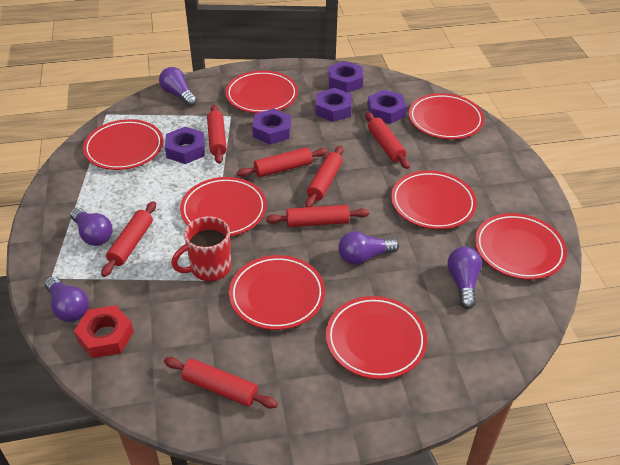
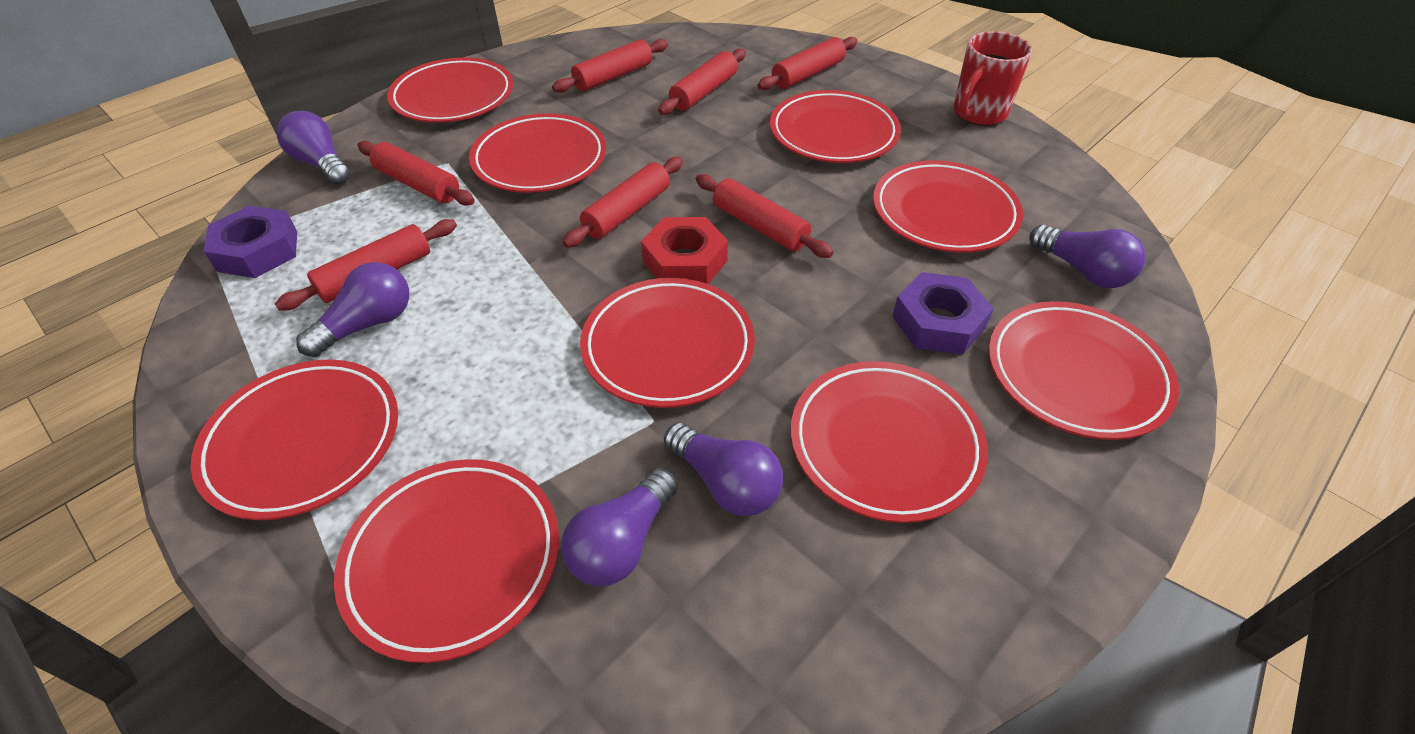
purple nut: 5 -> 2
red plate: 8 -> 9

